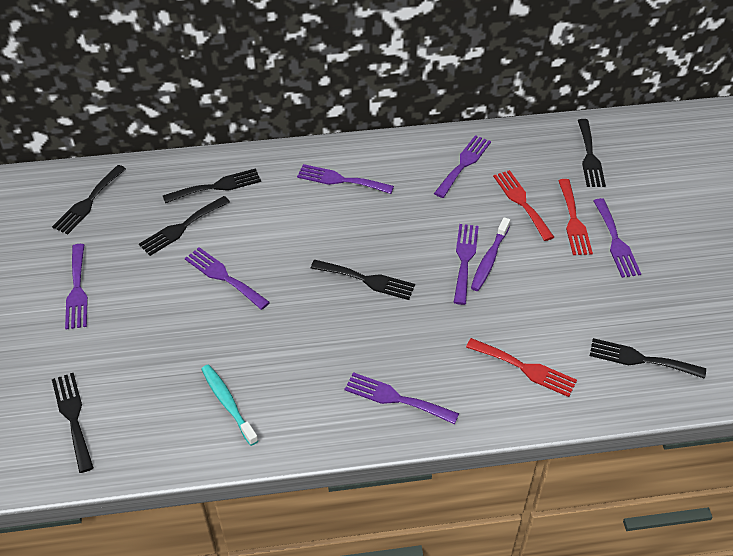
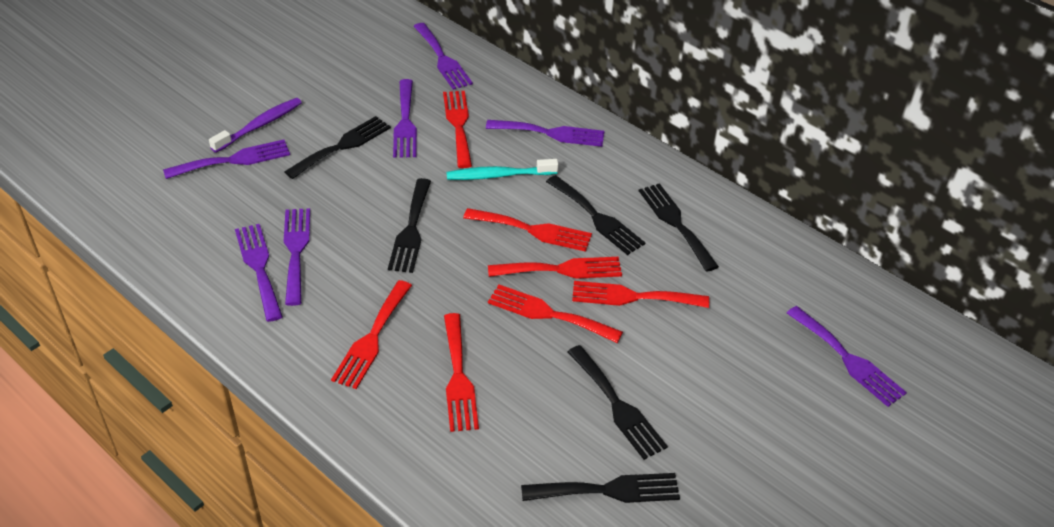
black fork: 7 -> 6
red fork: 3 -> 7

